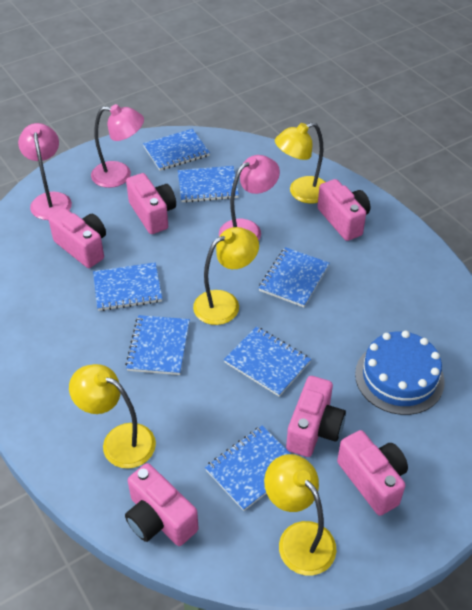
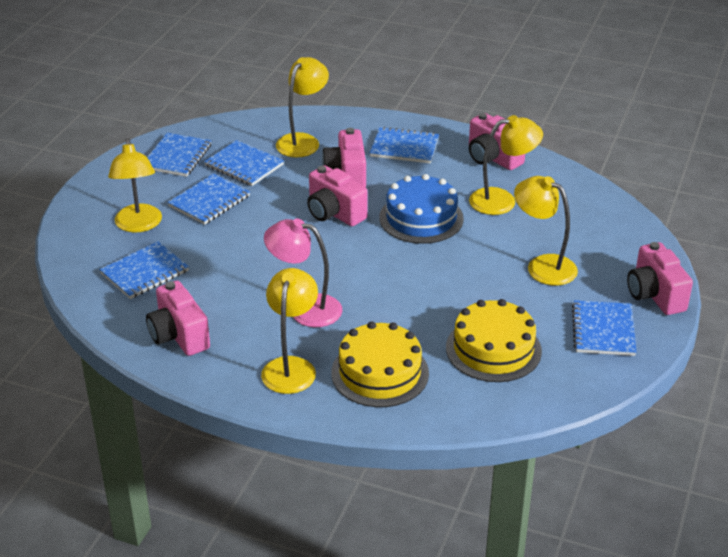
blue notebook: 7 -> 6
pink camera: 6 -> 5
pink lamp: 3 -> 1
yellow cake: 0 -> 2
yellow lamp: 4 -> 5

